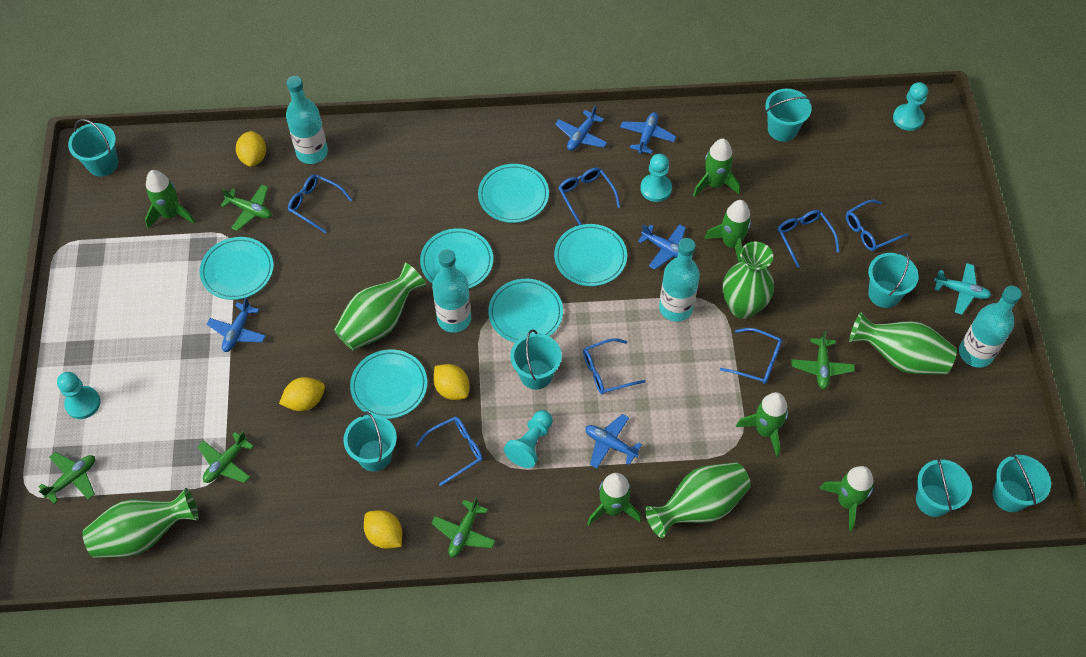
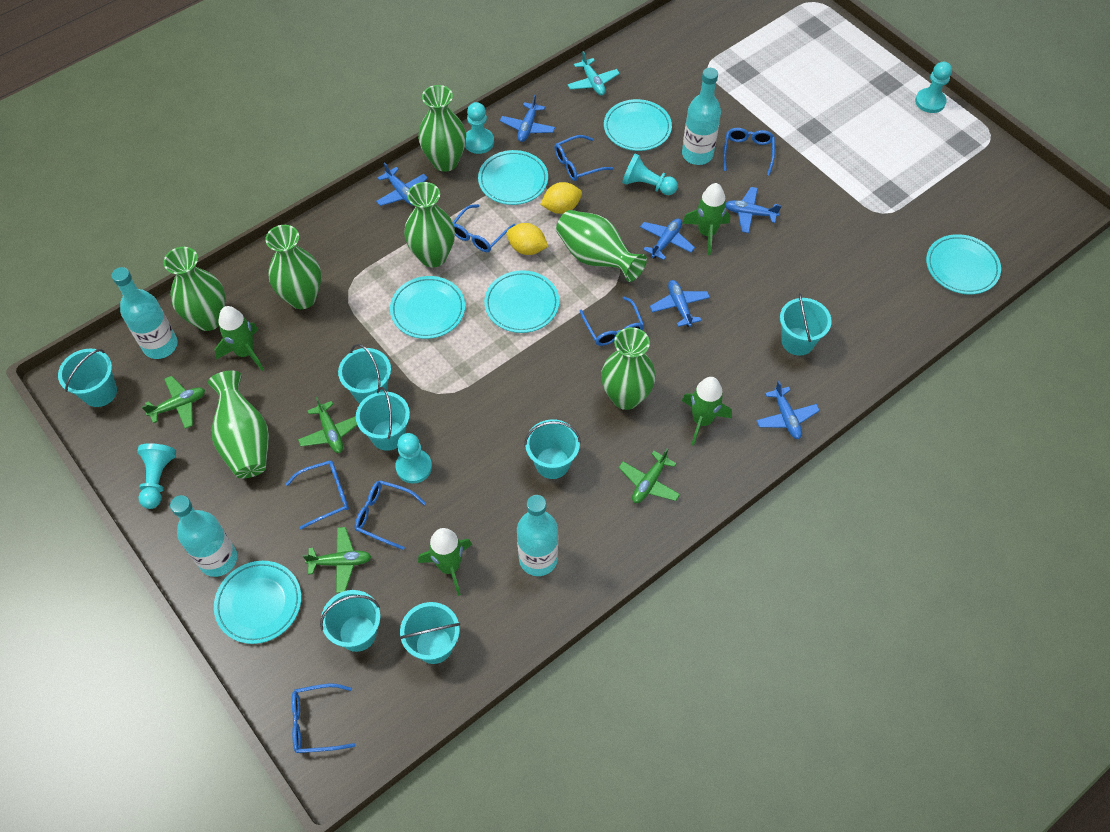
blue plane: 5 -> 6
green plane: 5 -> 4
green rocket: 6 -> 4
green vase: 5 -> 7
turquoise pawn: 4 -> 5
yellow lemon: 4 -> 2

